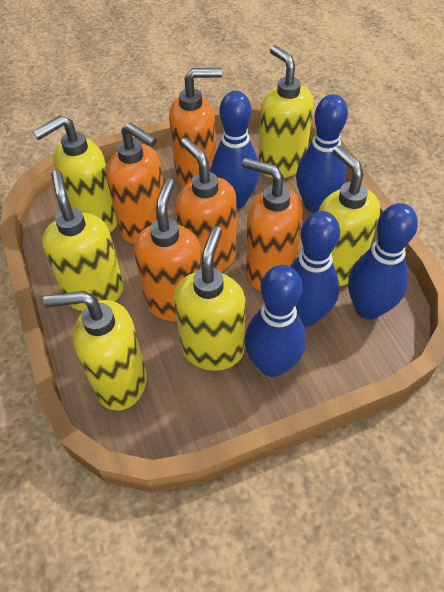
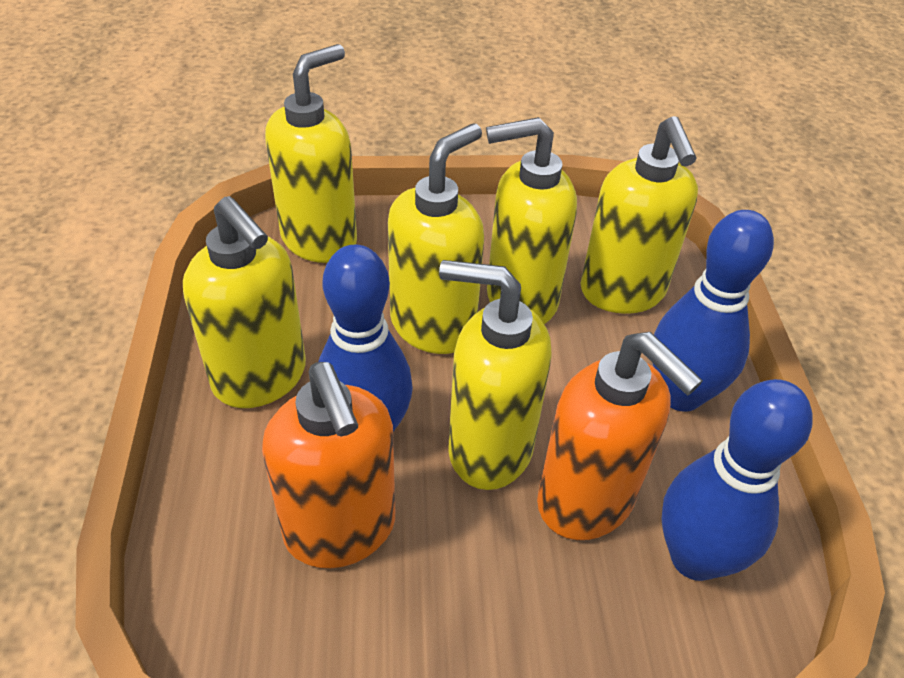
blue bowling pin: 5 -> 3
orange soap dispenser: 5 -> 2

